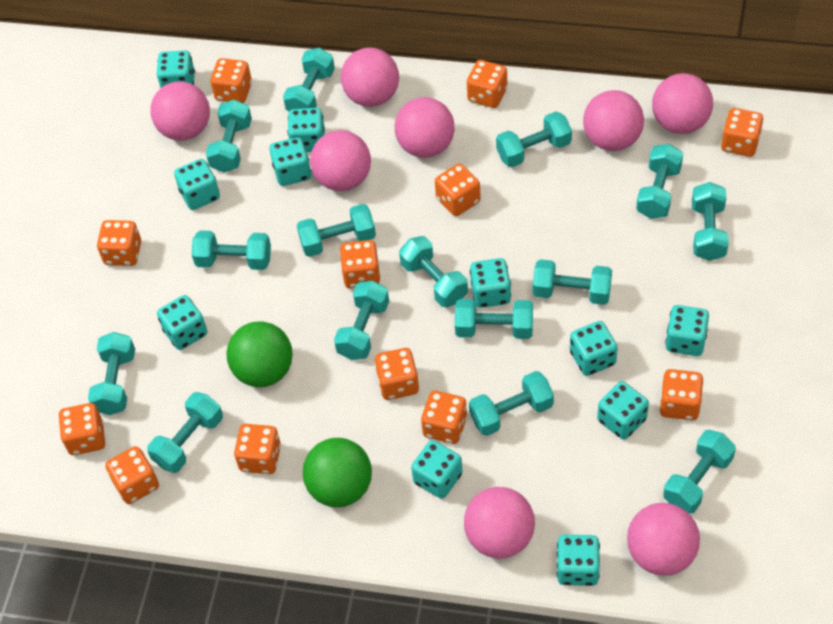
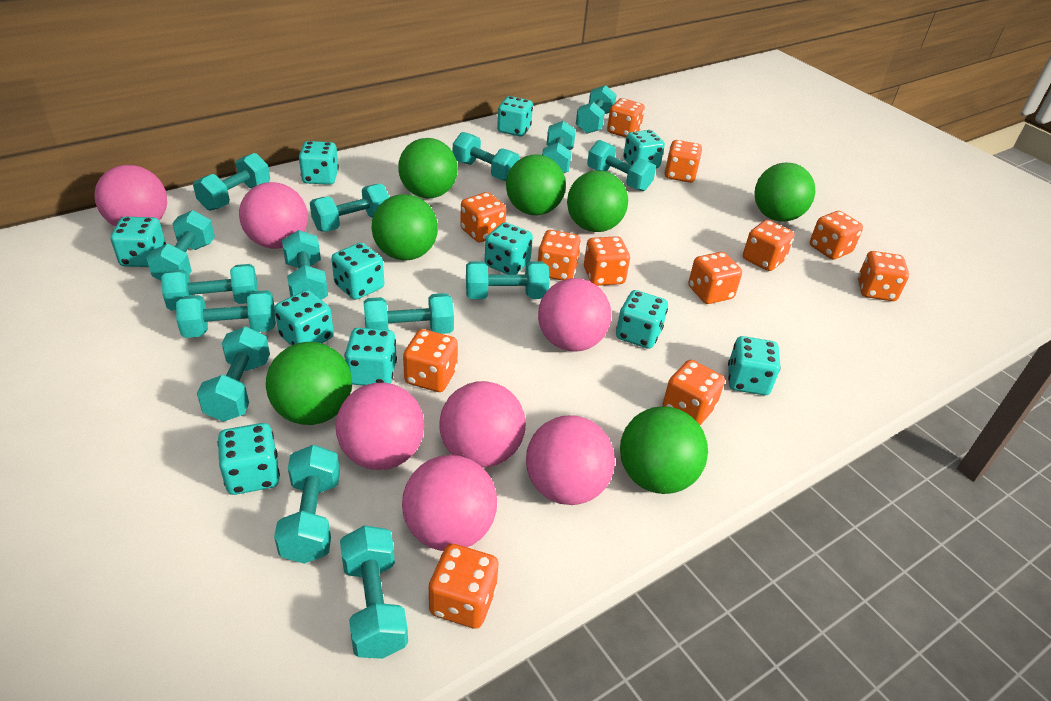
green ball: 2 -> 7
pink ball: 8 -> 7

